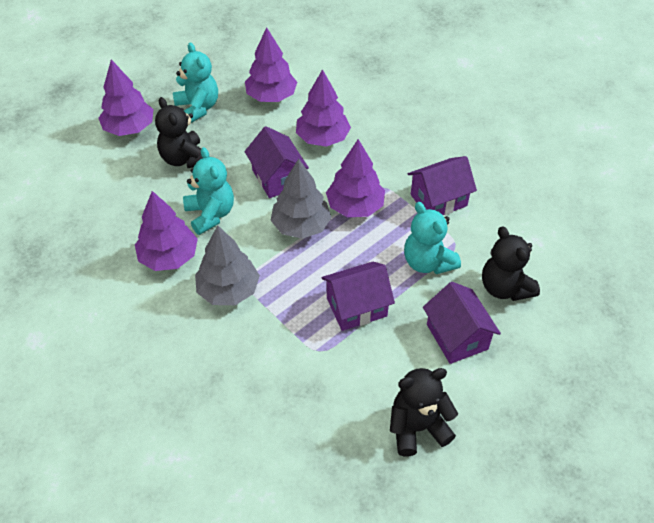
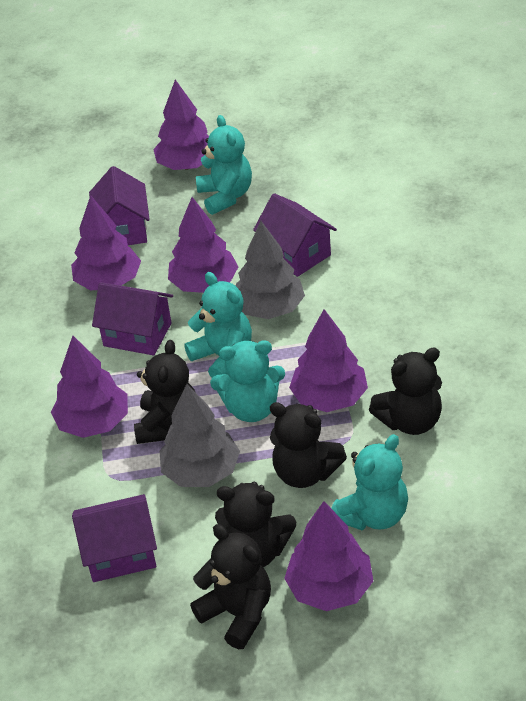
black teddy bear: 3 -> 5
purple tree: 5 -> 6
turquoise teddy bear: 3 -> 4

